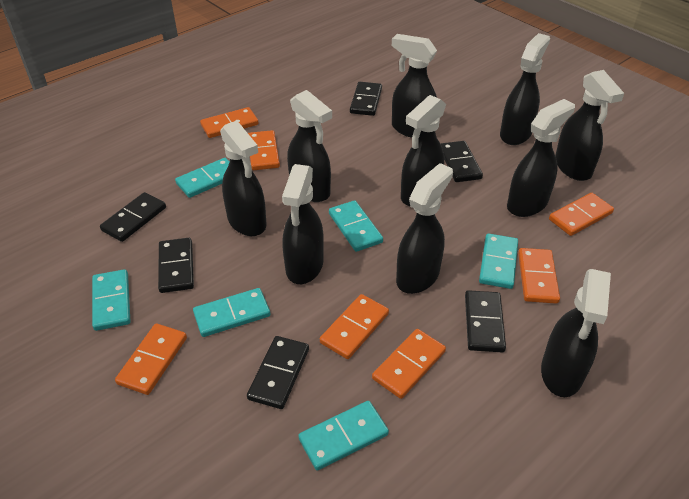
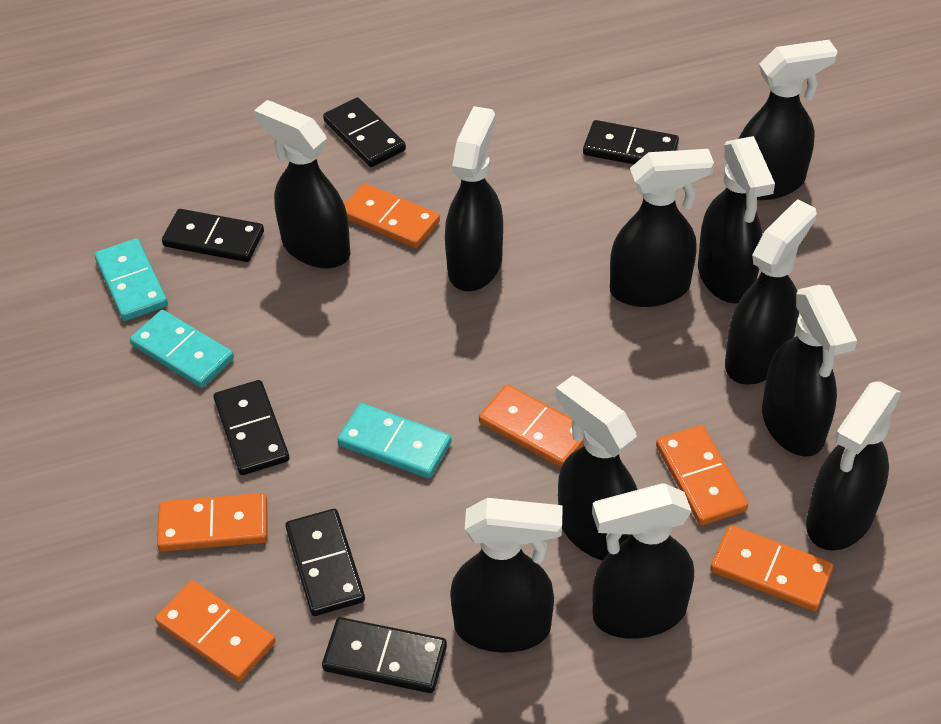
black spray bottle: 10 -> 11
orange domino: 7 -> 6
turquoise domino: 6 -> 3

